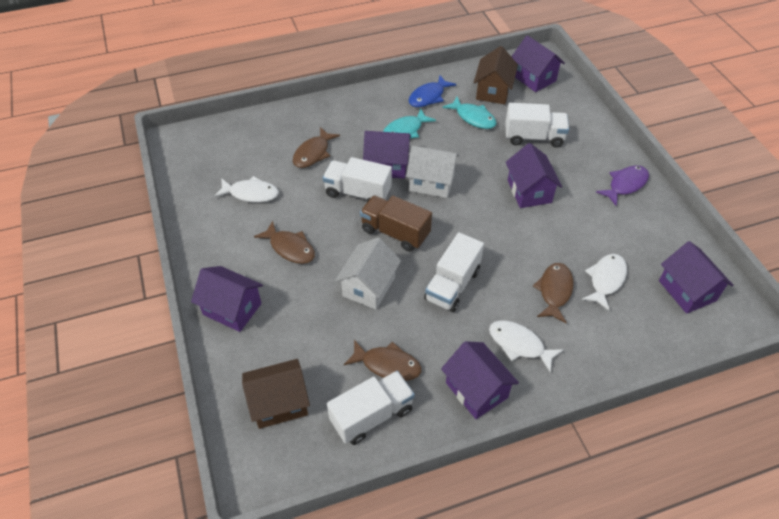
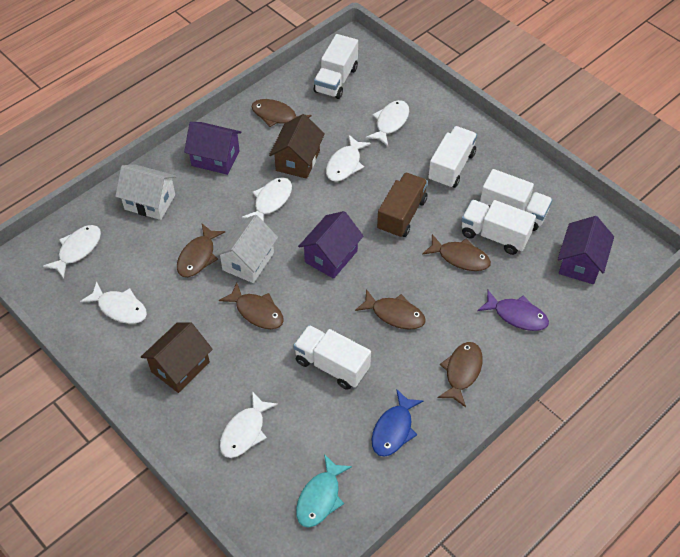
brown fish: 4 -> 6
purple house: 6 -> 3
turquoise fish: 2 -> 1
white fish: 3 -> 6
white truck: 4 -> 5

